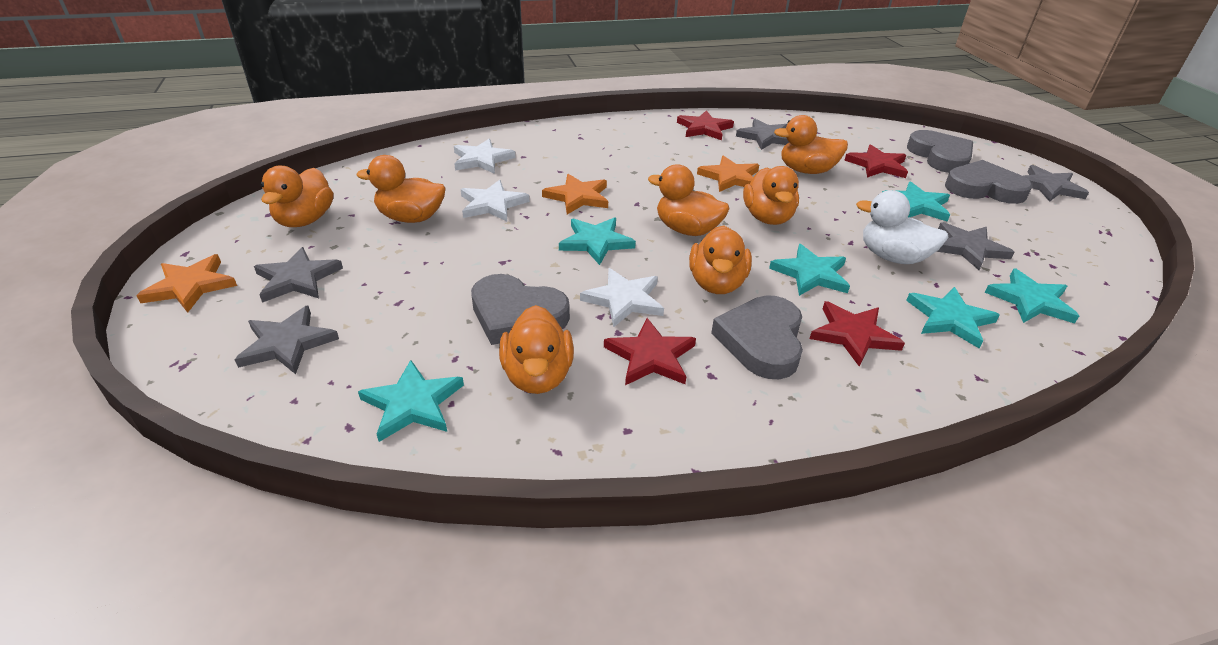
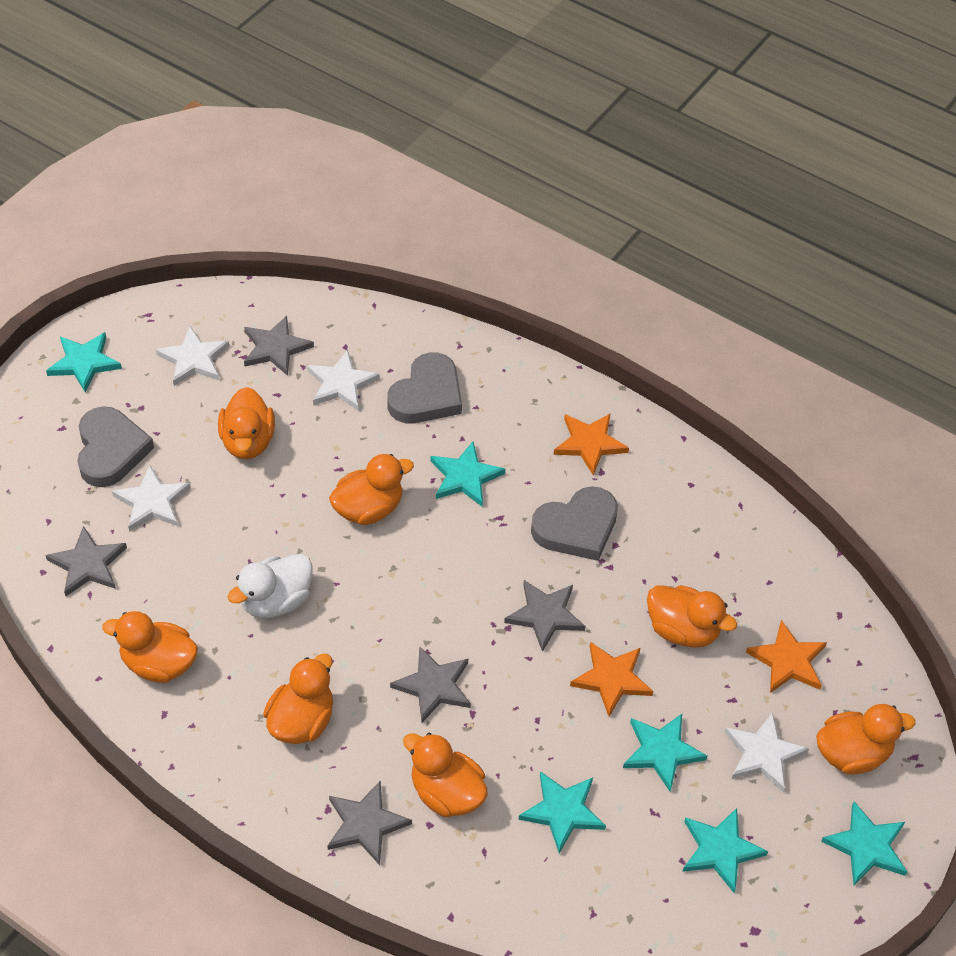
grey heart: 4 -> 3
red star: 4 -> 0
white star: 3 -> 4

